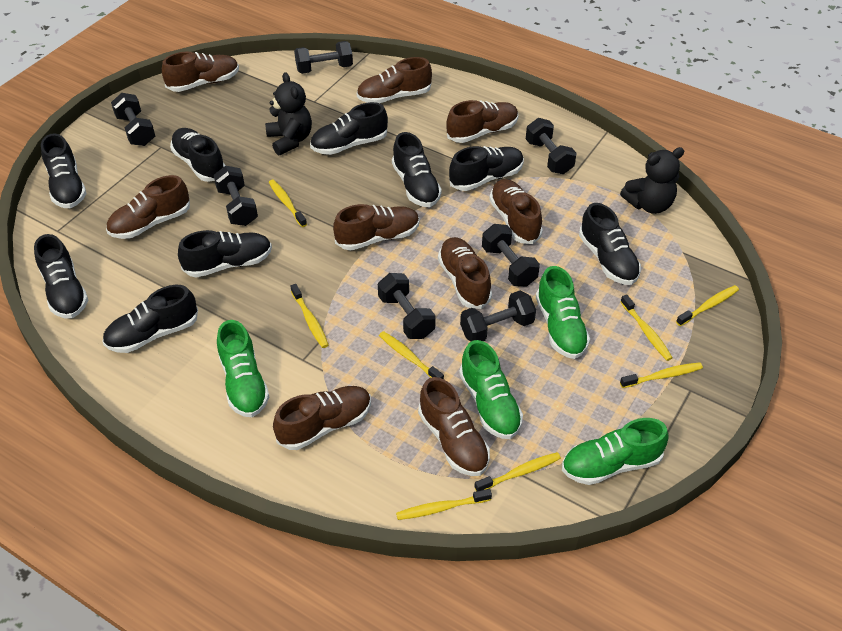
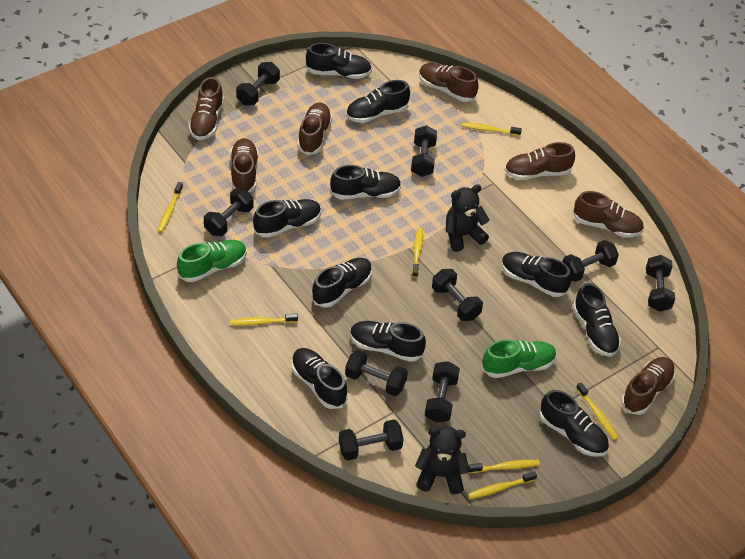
black dumbbell: 7 -> 9
black shoe: 9 -> 10
brown shoe: 9 -> 7
green shoe: 4 -> 2
yellow toothbrush: 8 -> 7

